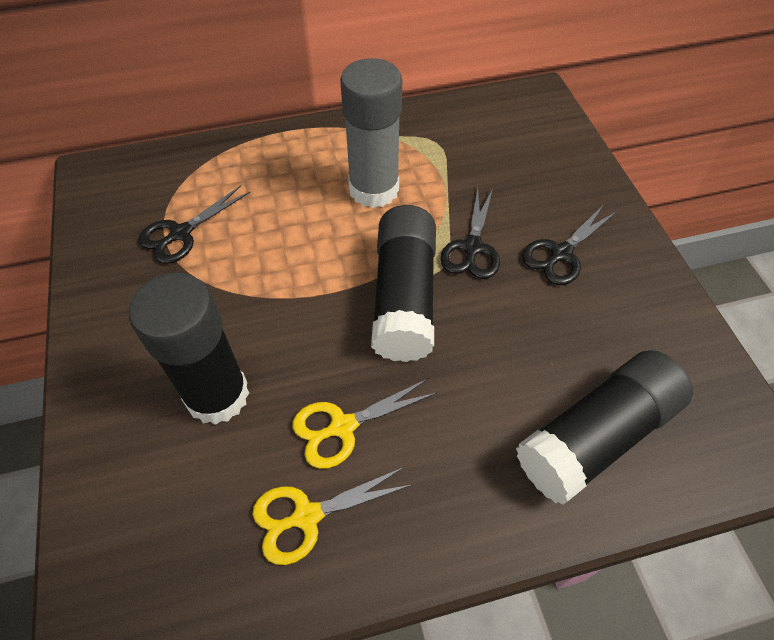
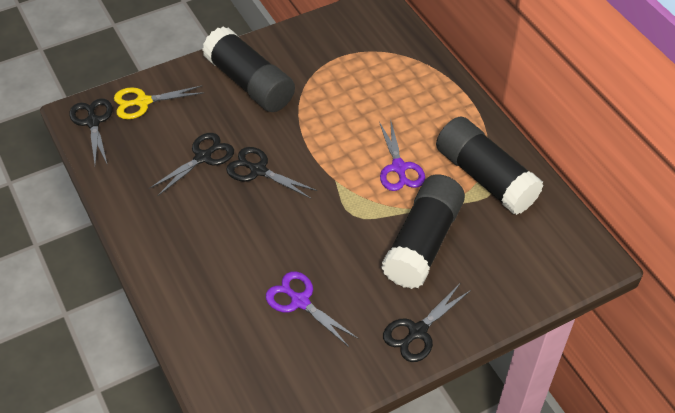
black scissors: 3 -> 4
grey glue stick: 1 -> 0
purple scissors: 0 -> 2
yellow scissors: 2 -> 1

